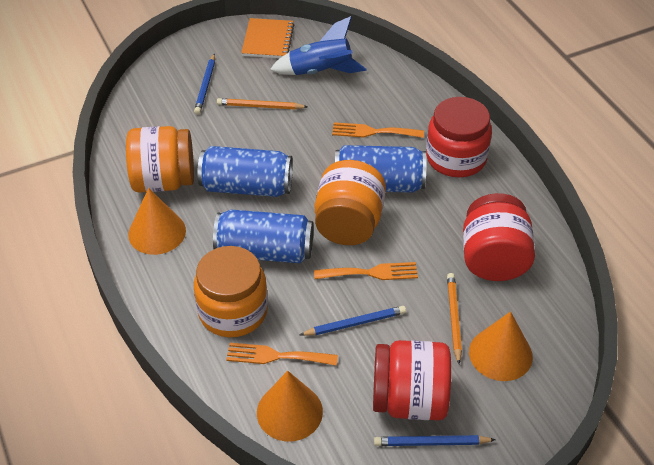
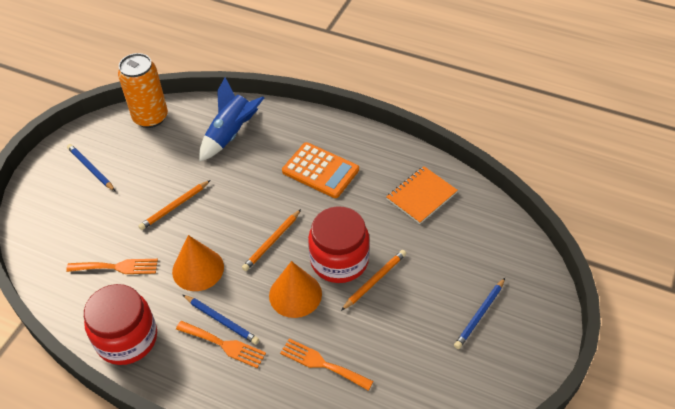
blue can: 3 -> 0
orange calculator: 0 -> 1
orange can: 0 -> 1
orange cone: 3 -> 2
orange jar: 3 -> 0
orange pencil: 2 -> 3
red jar: 3 -> 2

